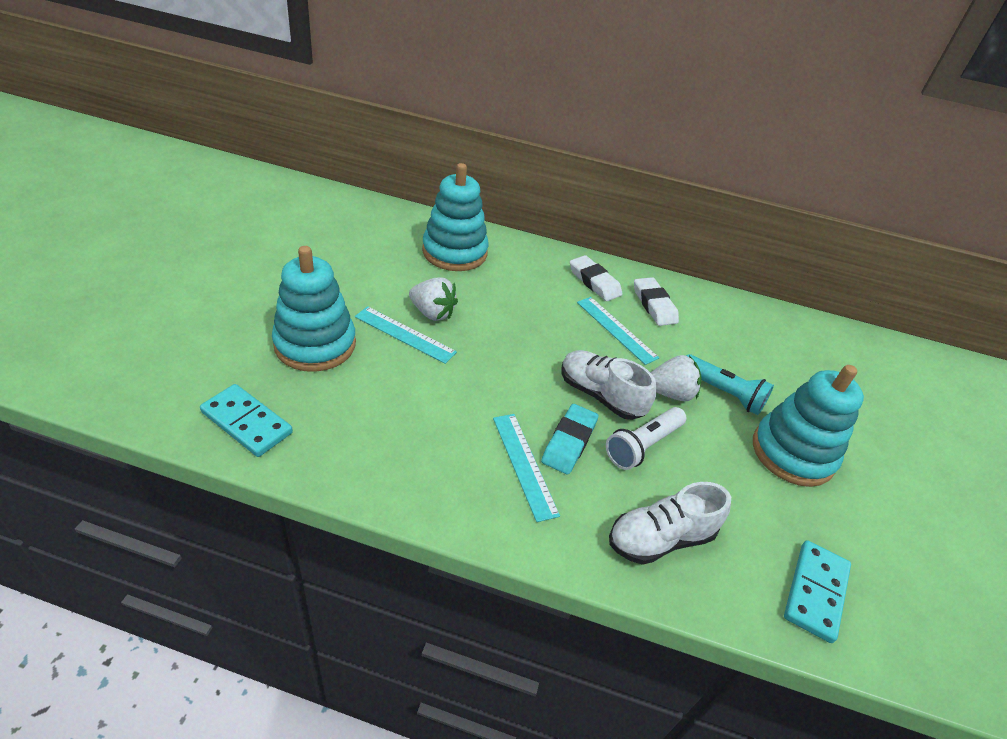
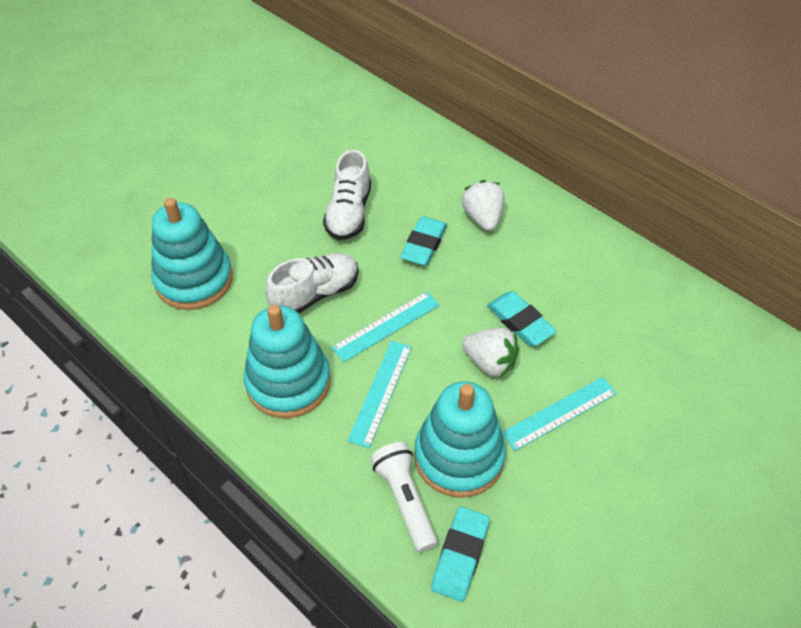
turquoise domino: 2 -> 0
turquoise eraser: 1 -> 3
turquoise flashlight: 1 -> 0
white eraser: 2 -> 0

